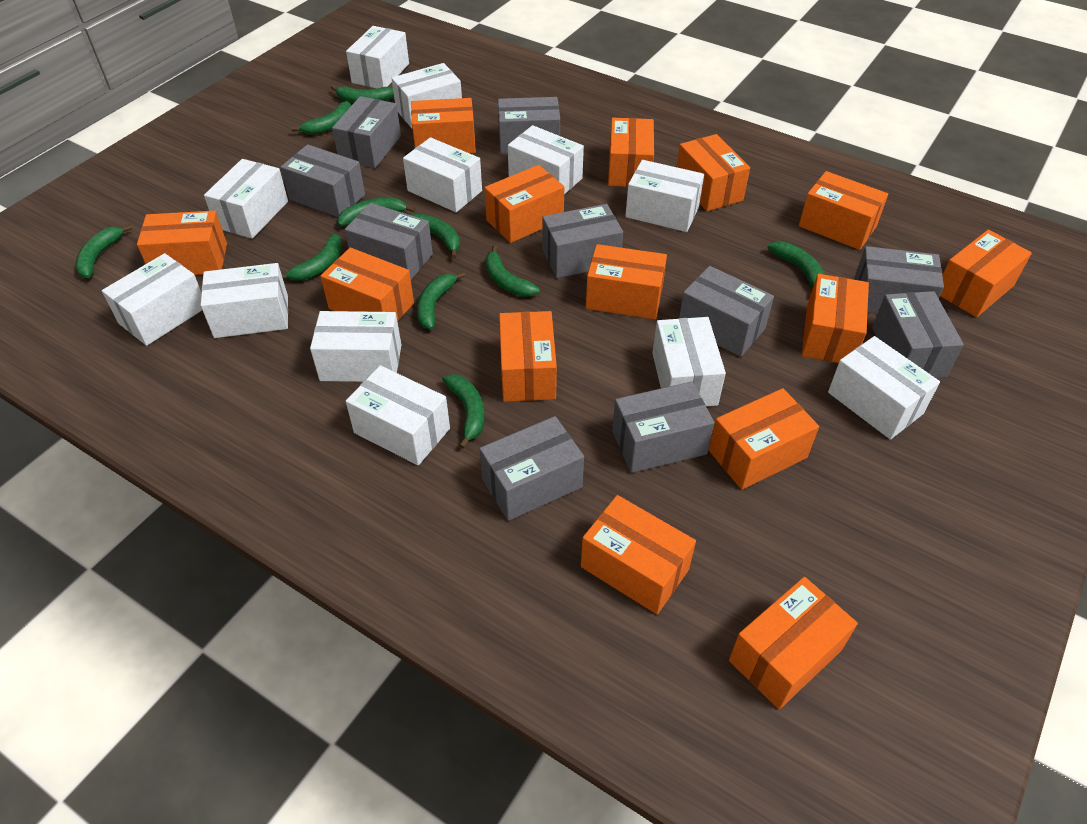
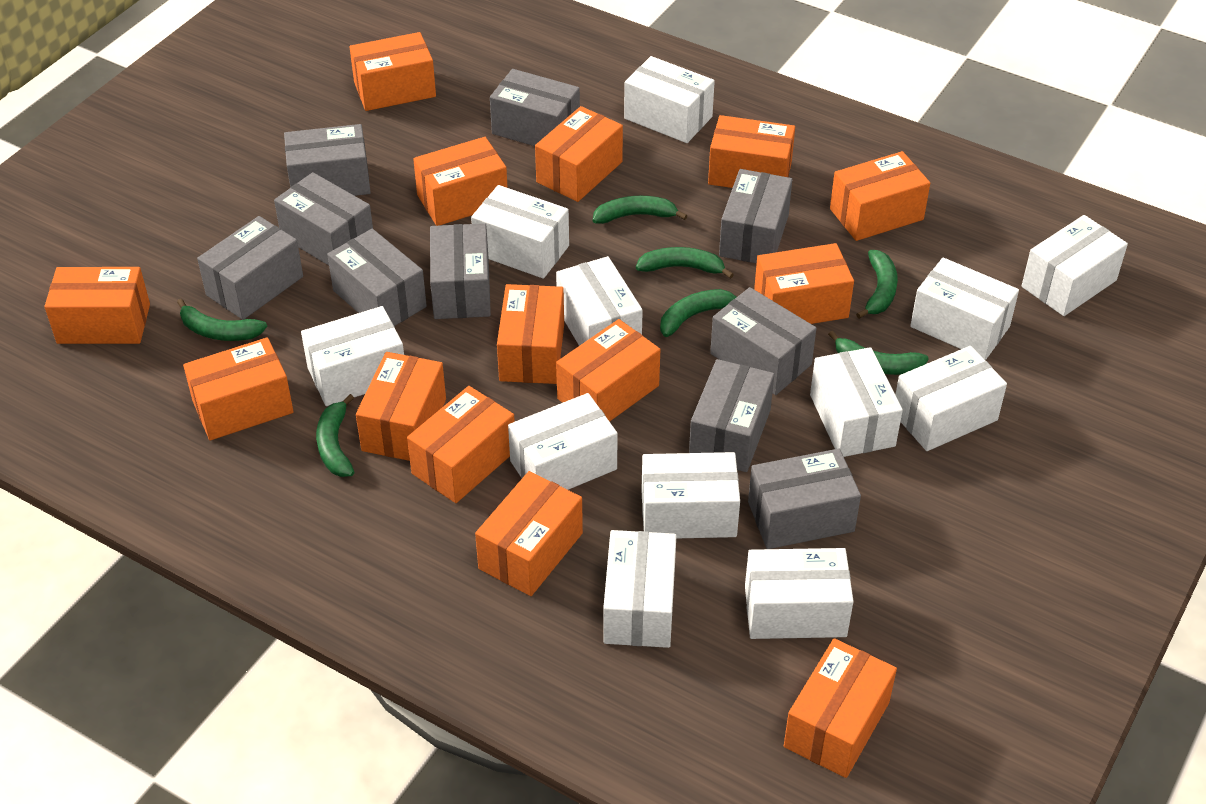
green banana: 10 -> 7

